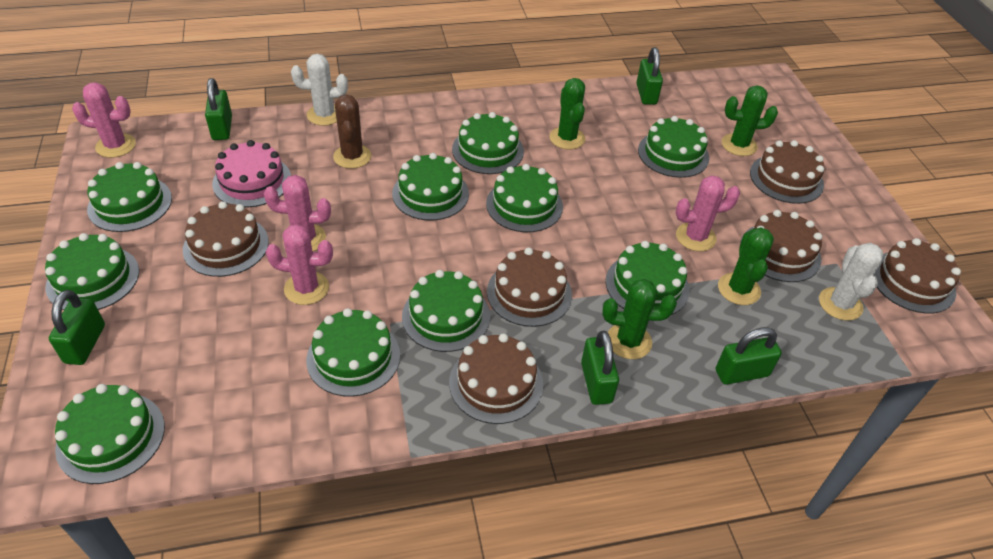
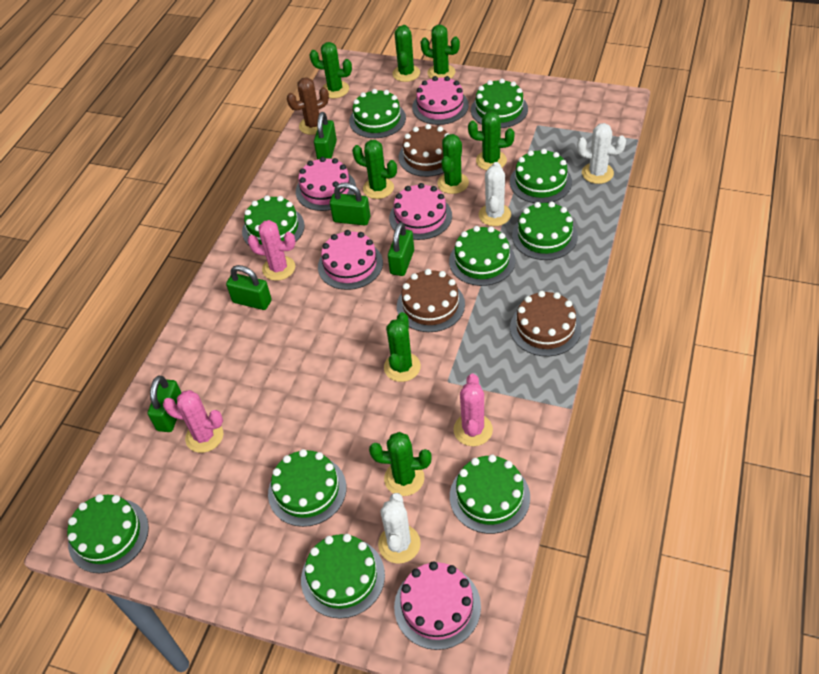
brown cake: 6 -> 3
green cactus: 4 -> 8
pink cactus: 4 -> 3
pink cake: 1 -> 5
white cactus: 2 -> 3

